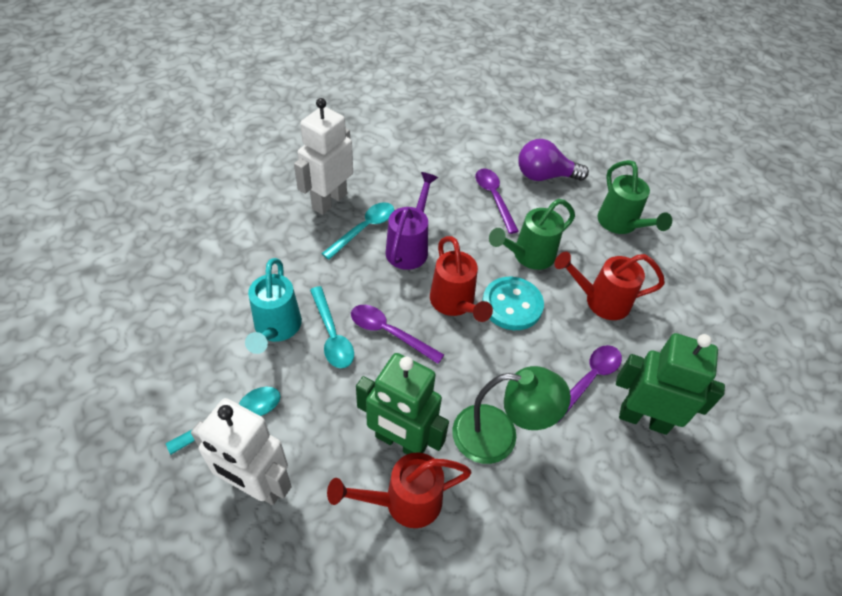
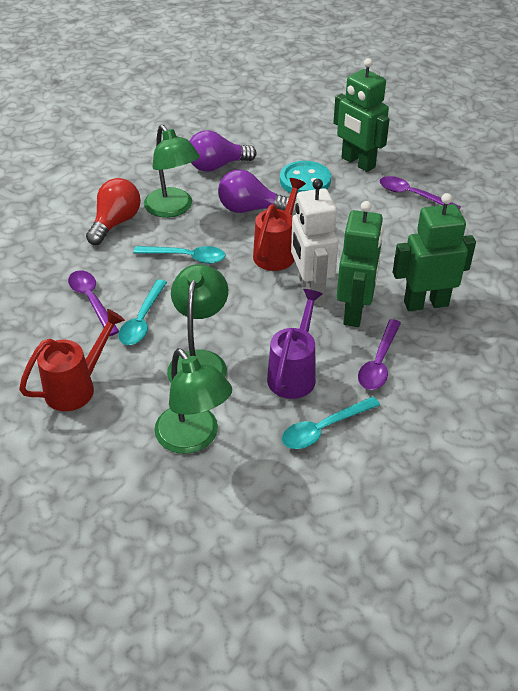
green lamp: 1 -> 3
green robot: 2 -> 3
green watering can: 2 -> 0
purple light bulb: 1 -> 2
red light bulb: 0 -> 1
red watering can: 3 -> 2
turquoise watering can: 1 -> 0
white robot: 2 -> 1

